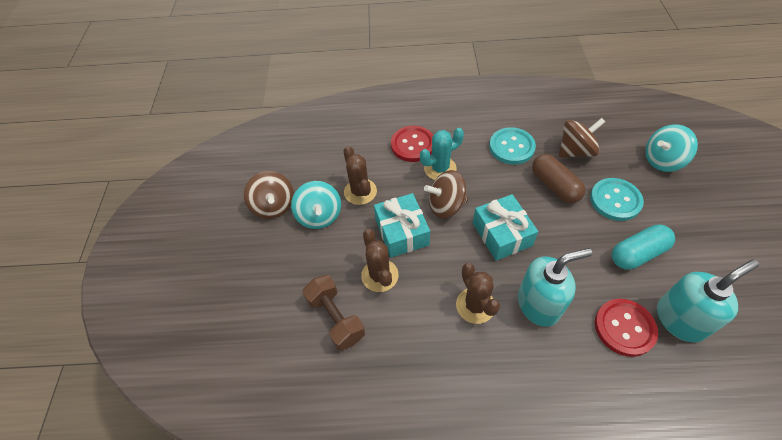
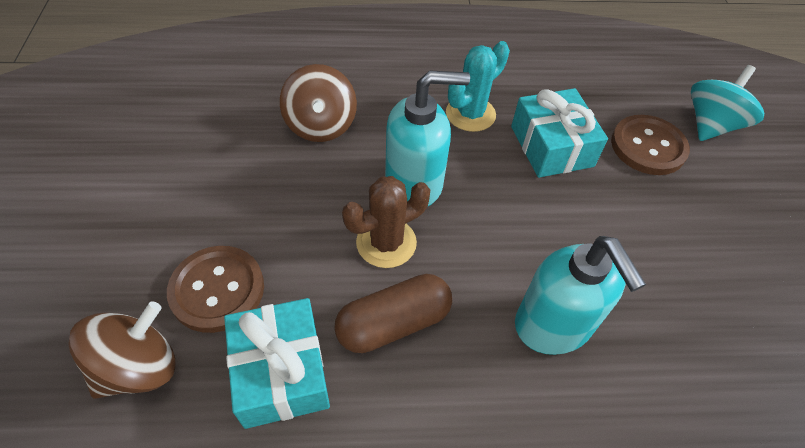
brown button: 0 -> 2
brown cactus: 3 -> 1
brown dumbbell: 1 -> 0
brown spinning top: 3 -> 2
red button: 2 -> 0
turquoise button: 2 -> 0
turquoise capsule: 1 -> 0
turquoise spinning top: 2 -> 1

